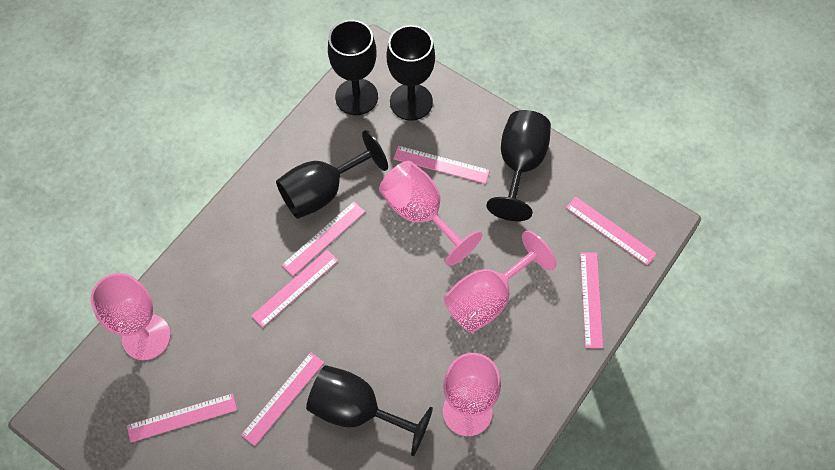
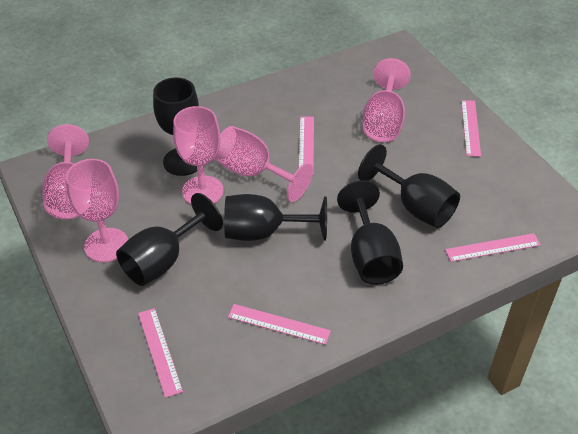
pink goblet: 4 -> 5
pink ruler: 7 -> 5

